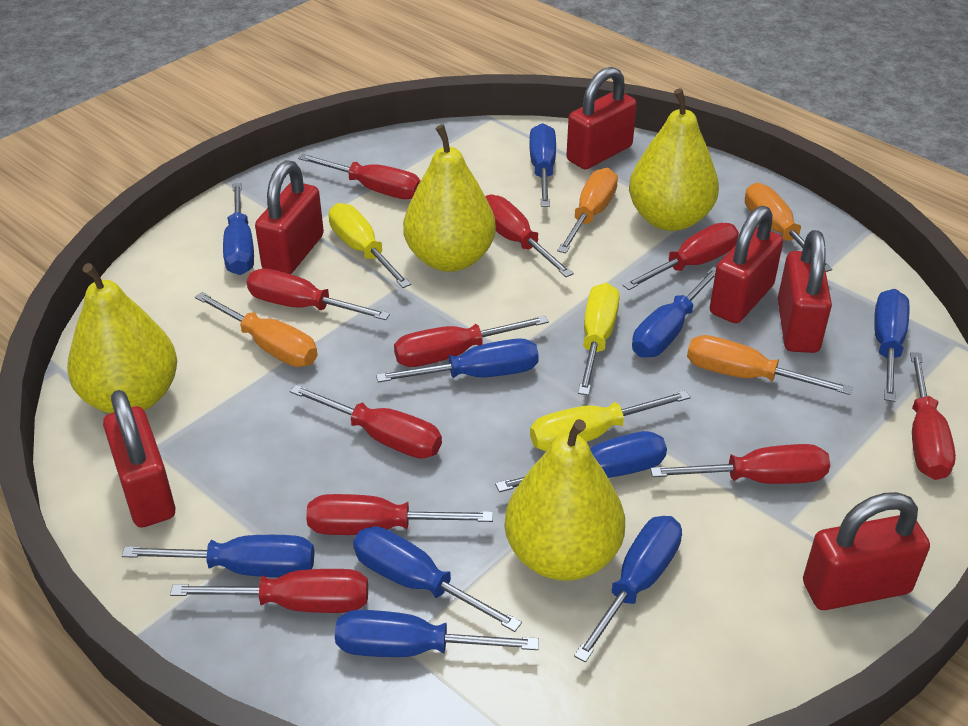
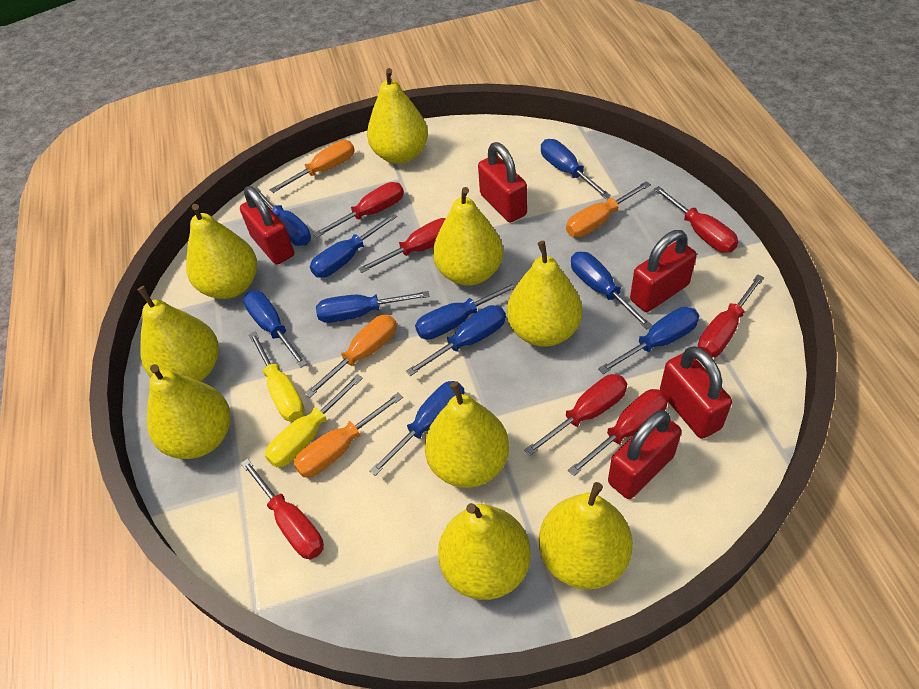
red padlock: 6 -> 5
red screwdriver: 10 -> 7
yellow pear: 4 -> 9
yellow screwdriver: 3 -> 2

